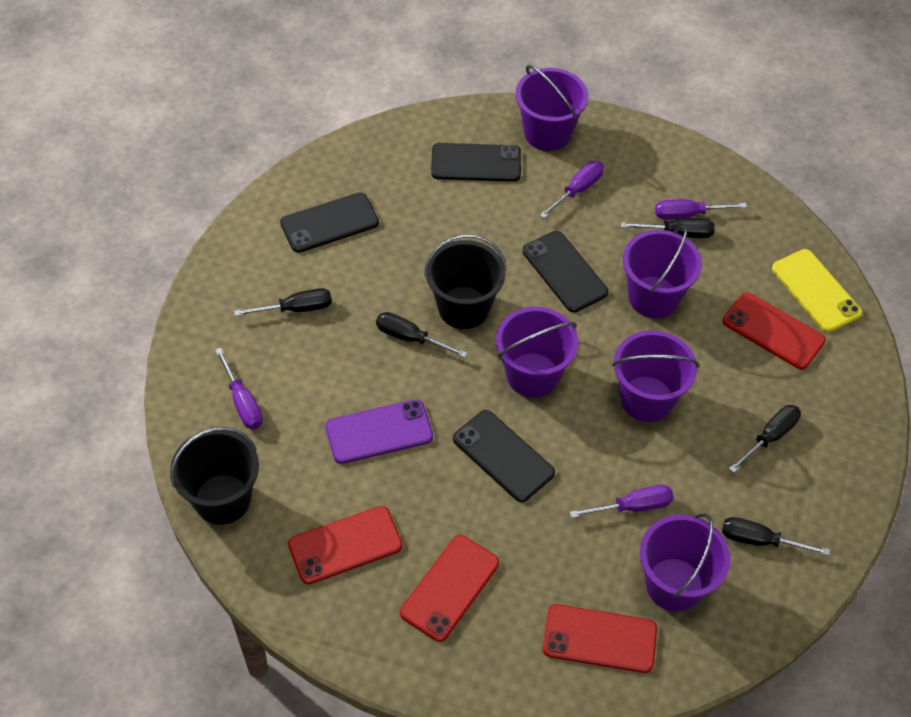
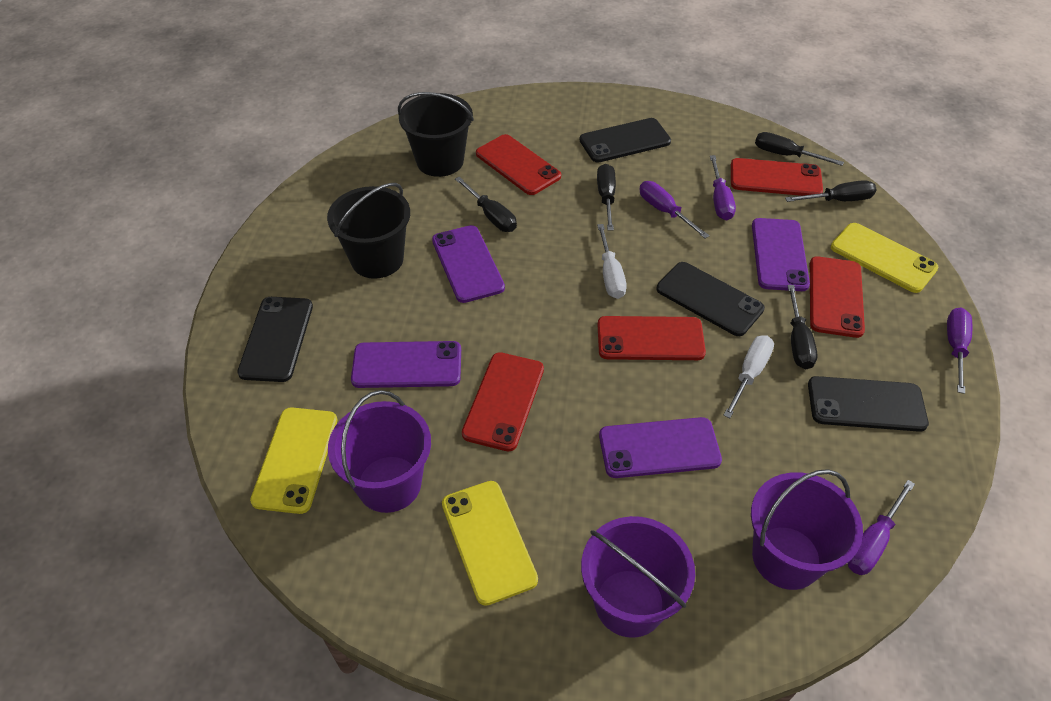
purple bucket: 5 -> 3
purple phone: 1 -> 4
red phone: 4 -> 5
white screwdriver: 0 -> 2
yellow phone: 1 -> 3

